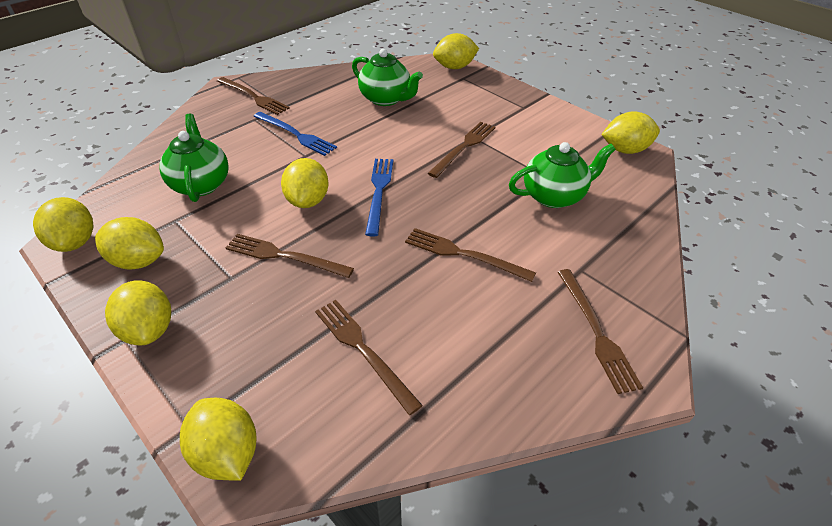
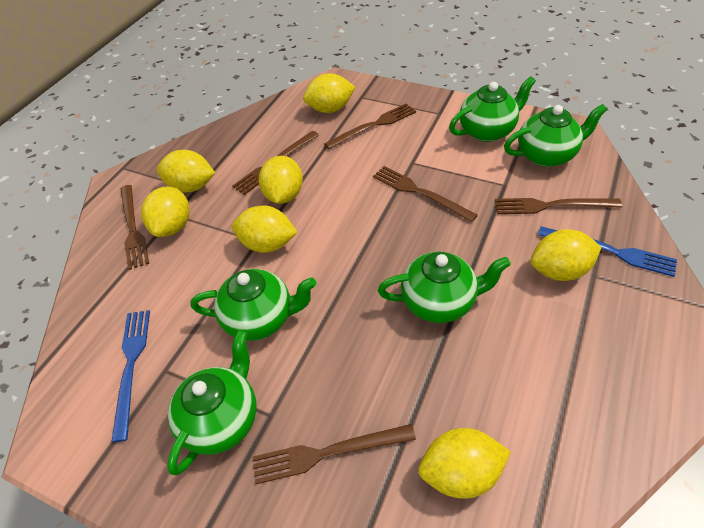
green teapot: 3 -> 5

